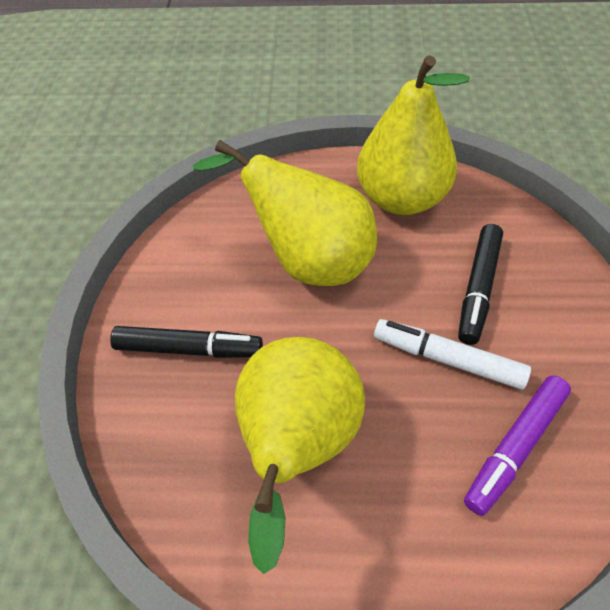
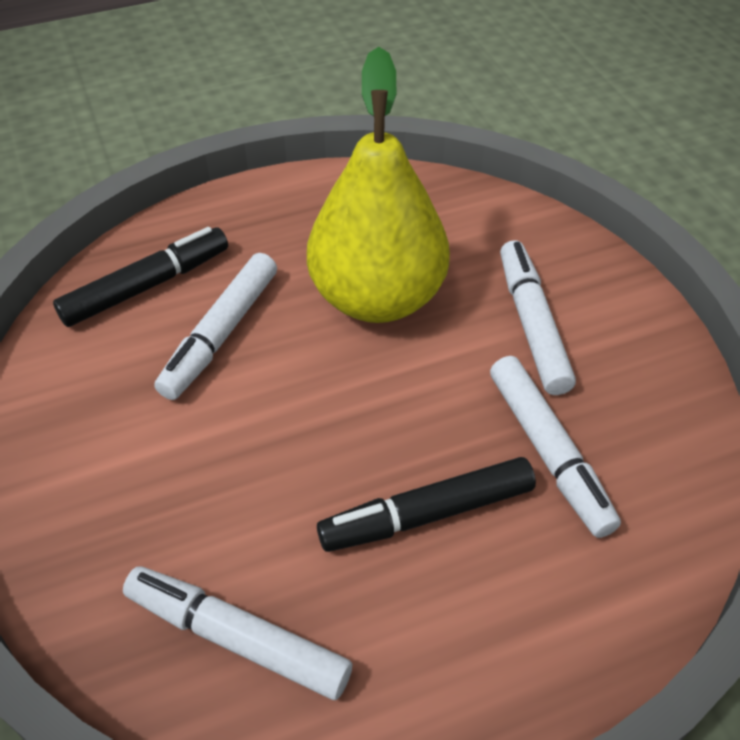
purple marker: 1 -> 0
white marker: 1 -> 4
yellow pear: 3 -> 1

